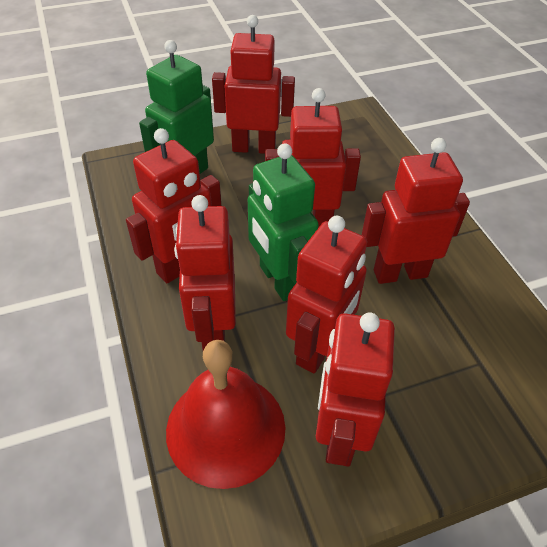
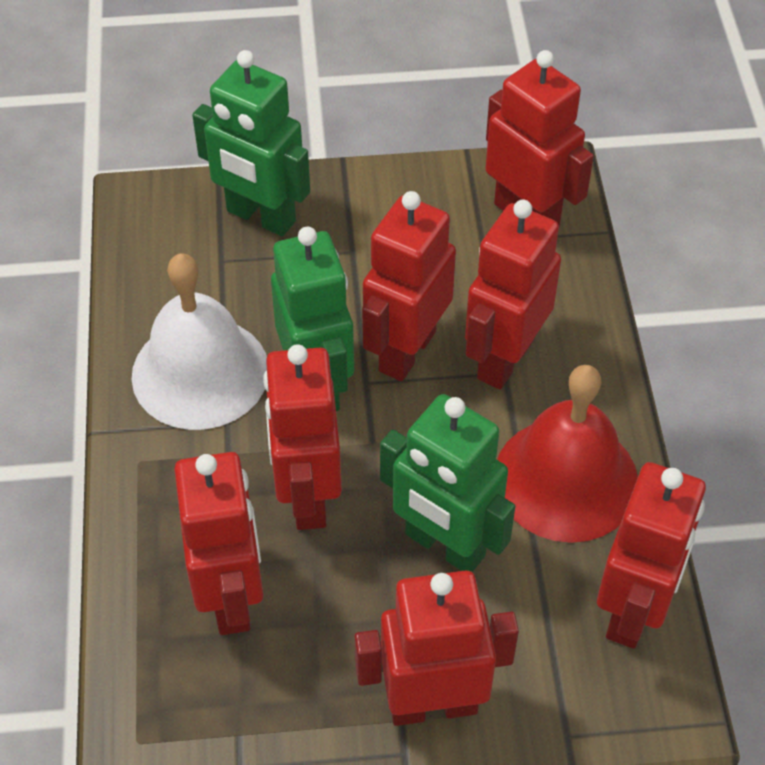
green robot: 2 -> 3
white bell: 0 -> 1

